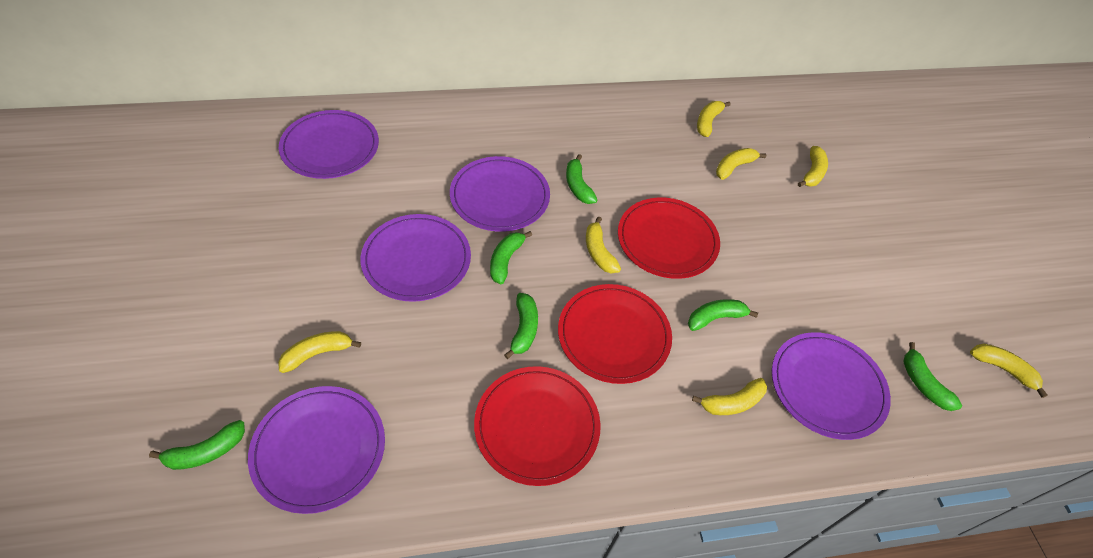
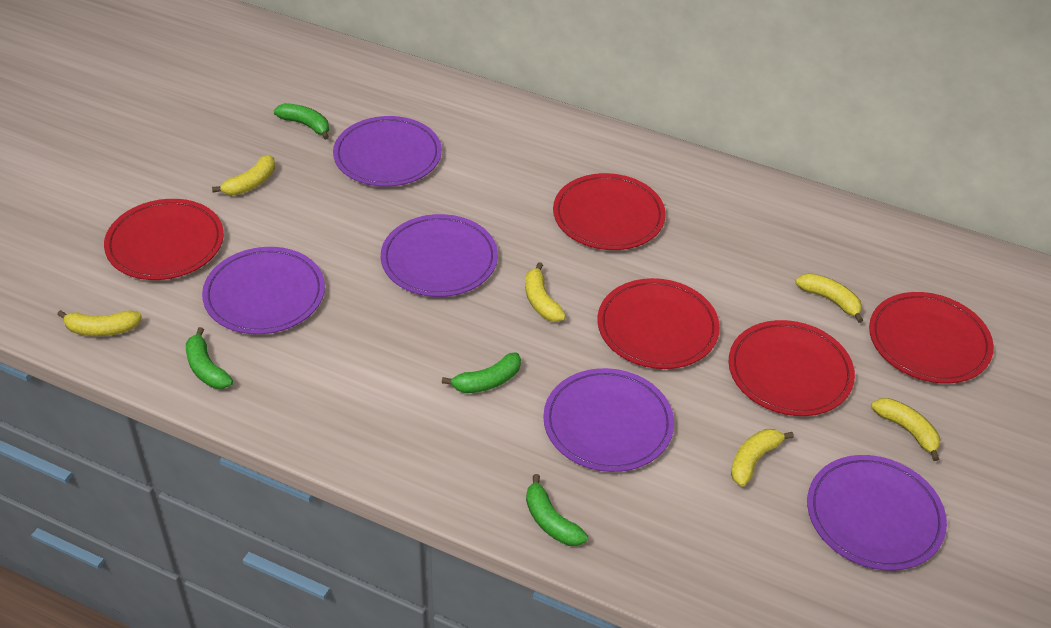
green banana: 6 -> 4
red plate: 3 -> 5
yellow banana: 7 -> 6

